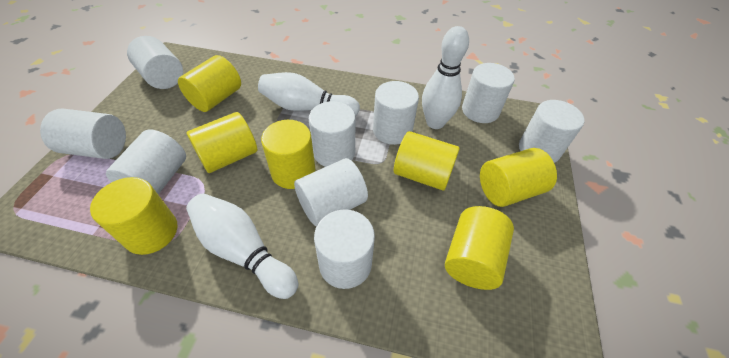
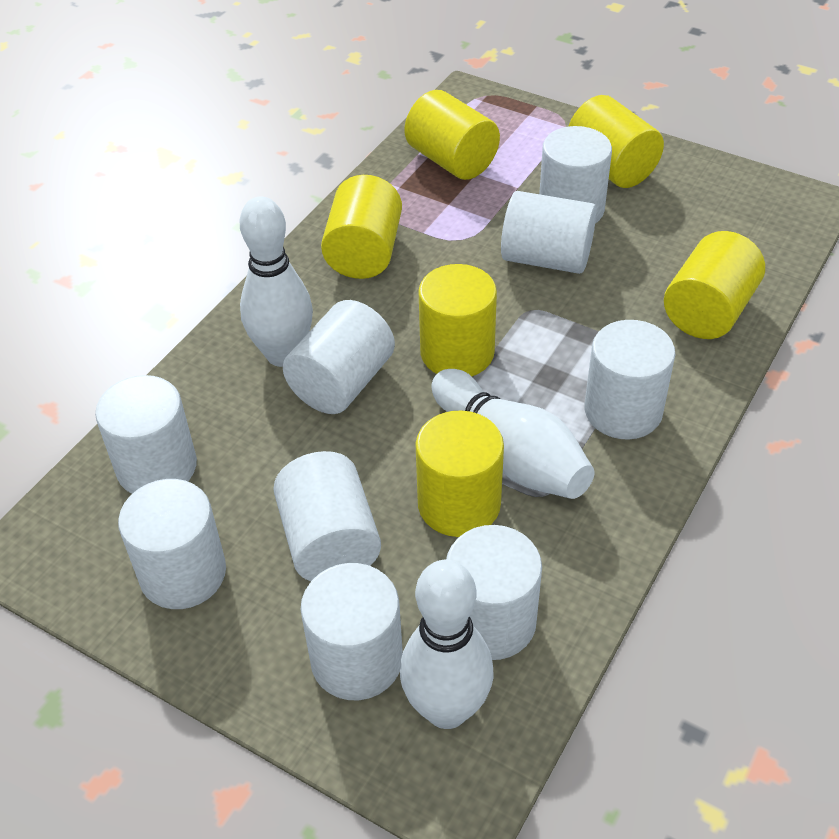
yellow cylinder: 7 -> 6

